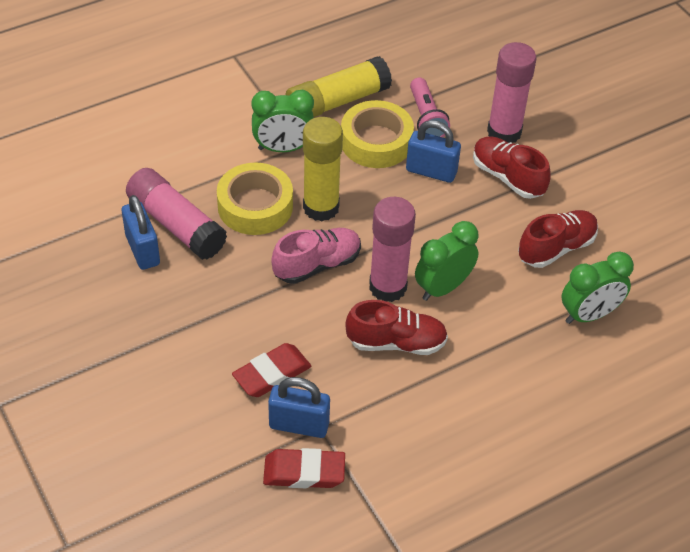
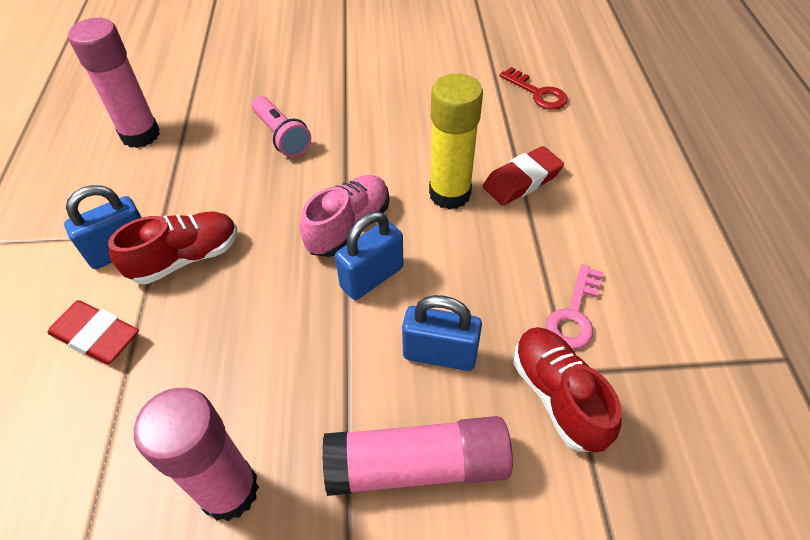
green clock: 3 -> 0
pink key: 0 -> 1
red key: 0 -> 1
red shoe: 3 -> 2
yellow glue stick: 2 -> 1
yellow tape: 2 -> 0

